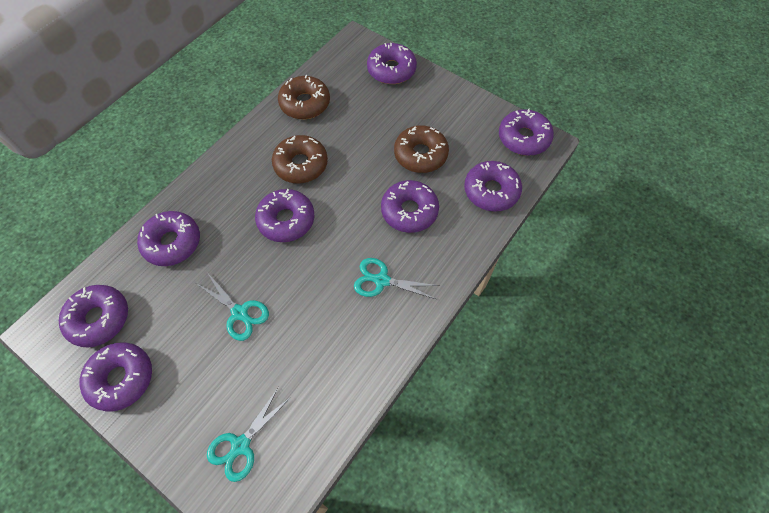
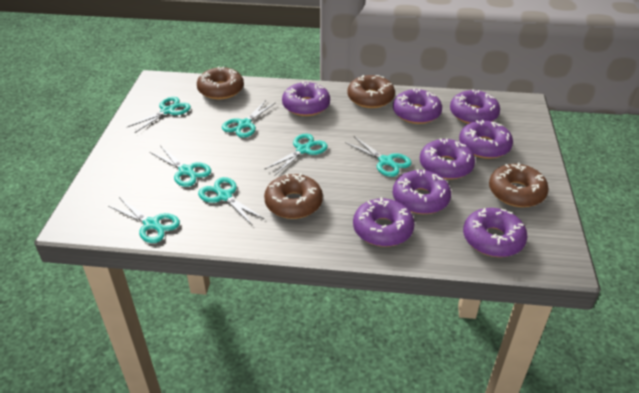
brown donut: 3 -> 4
turquoise scissors: 3 -> 7

